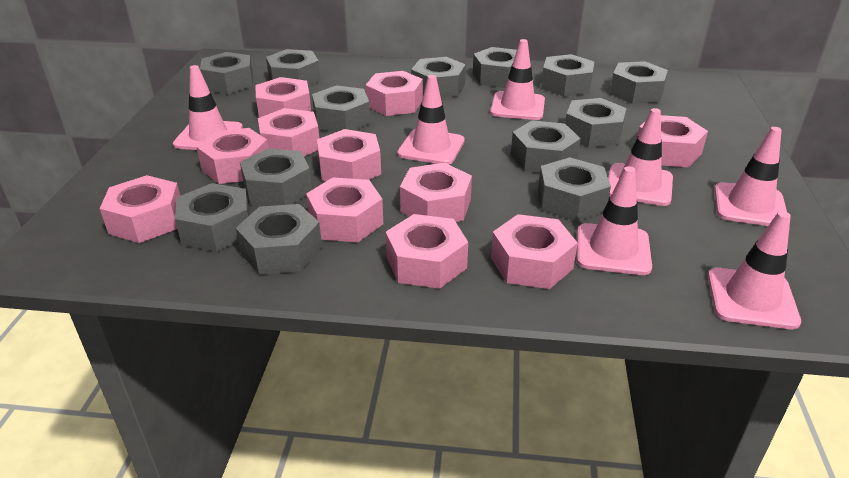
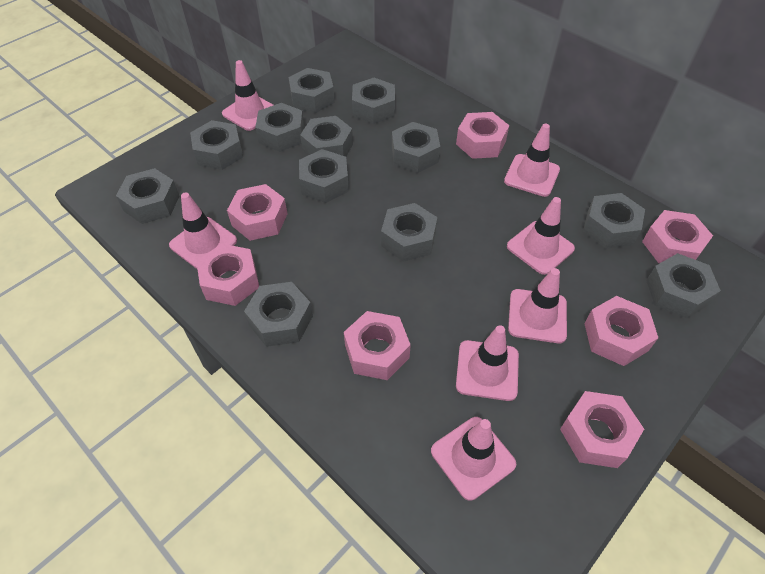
grey nut: 13 -> 12
pink nut: 11 -> 7

